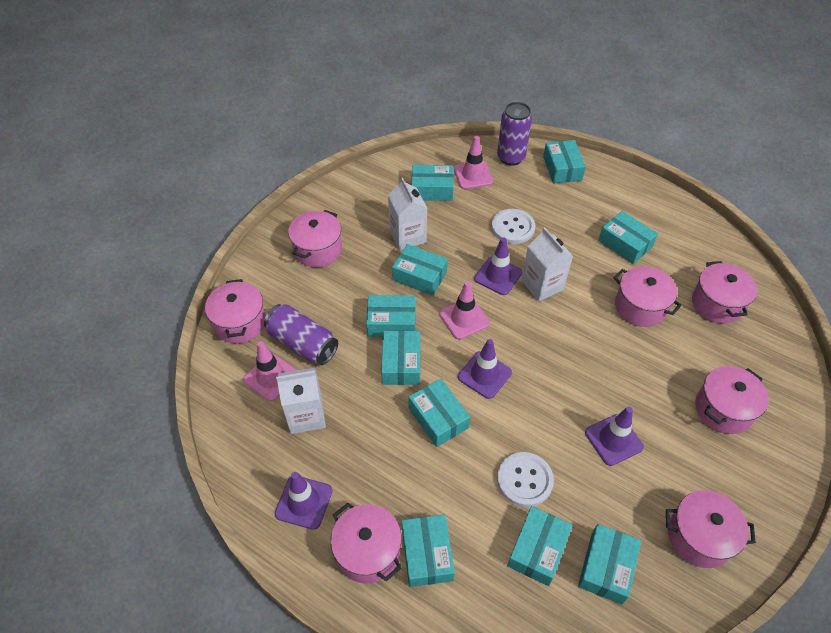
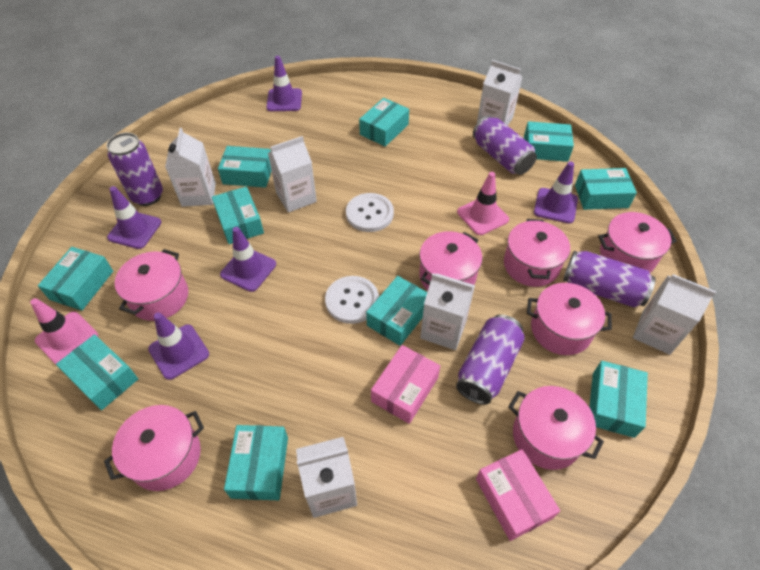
pink box: 0 -> 2
pink traffic cone: 3 -> 2
purple can: 2 -> 4
purple traffic cone: 4 -> 5
white carton: 3 -> 6

